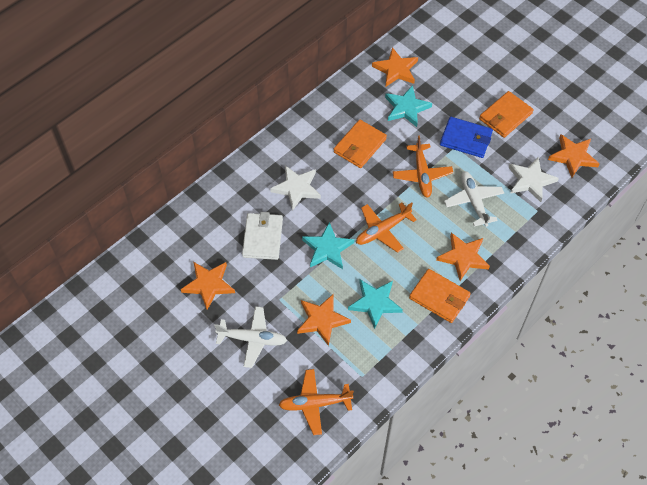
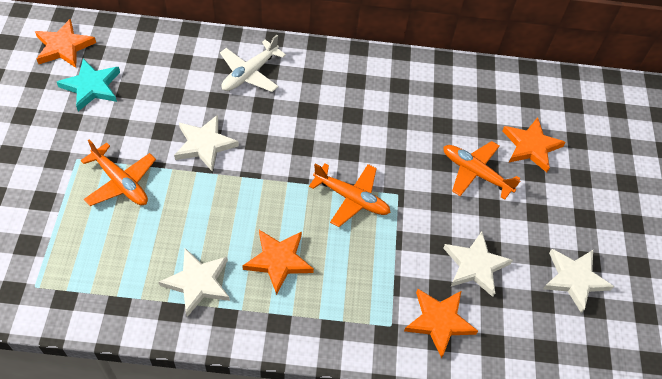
blue wallet: 1 -> 0
orange star: 5 -> 4
orange wallet: 3 -> 0
turquoise star: 3 -> 1
white plane: 2 -> 1
white star: 2 -> 4
white wallet: 1 -> 0

